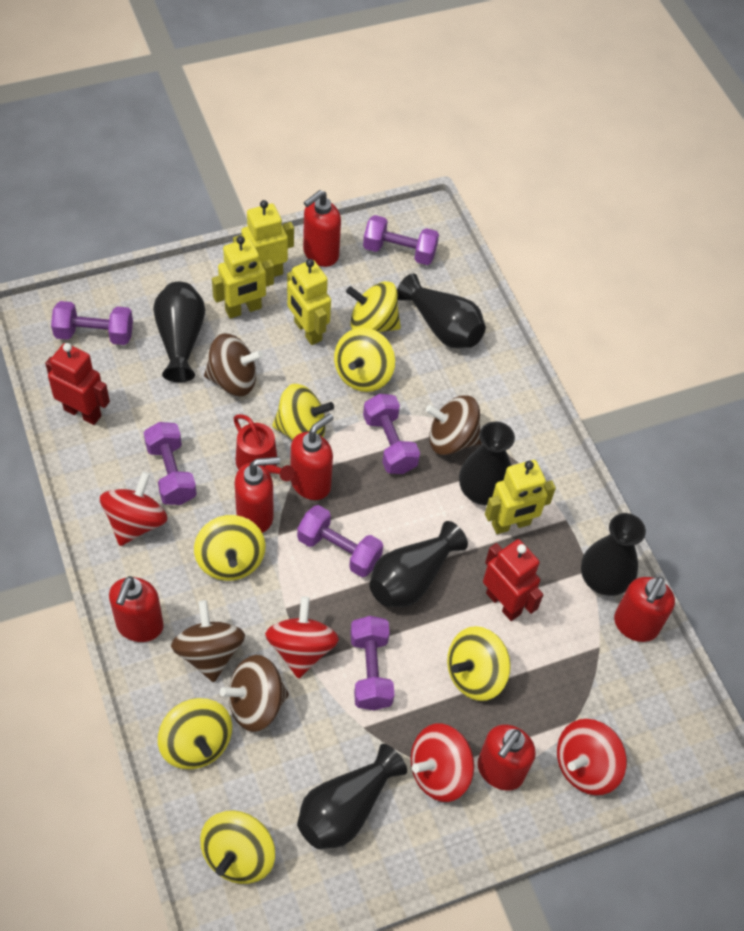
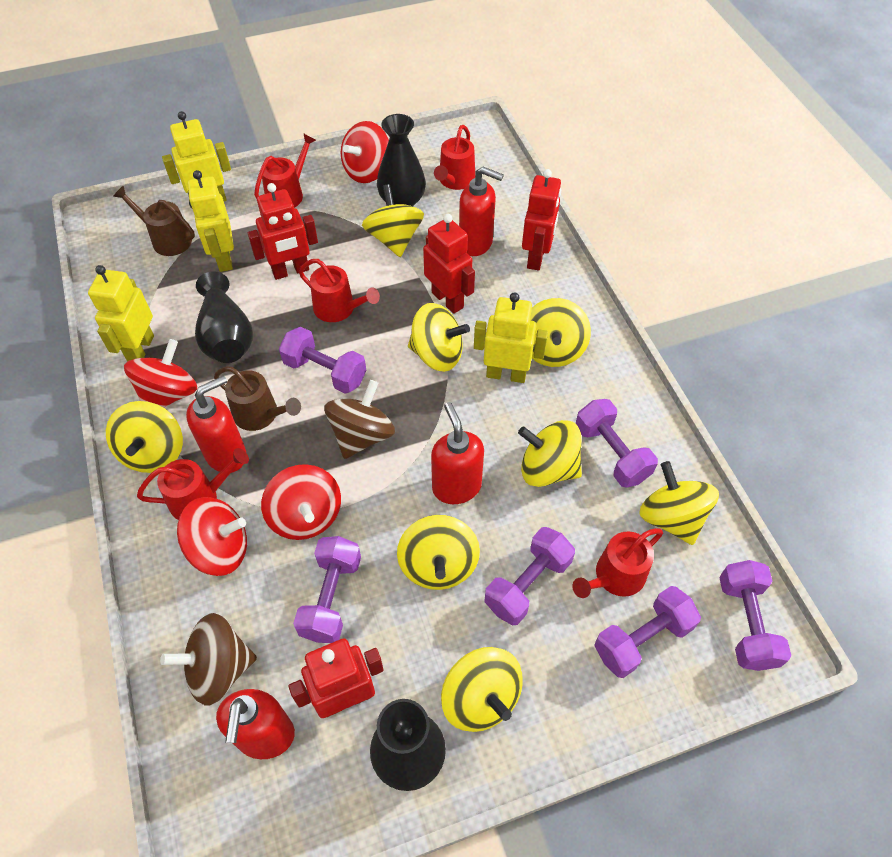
black vase: 6 -> 3
brown spinning top: 4 -> 2
brown watering can: 0 -> 2
red robot: 2 -> 4
red soap dispenser: 6 -> 4
red watering can: 1 -> 5
yellow spinning top: 7 -> 8

